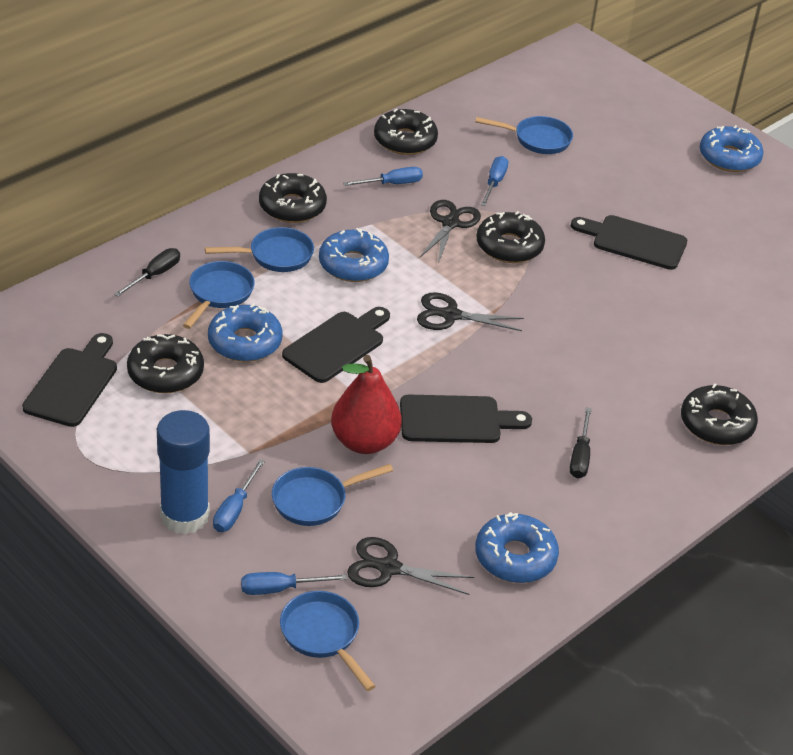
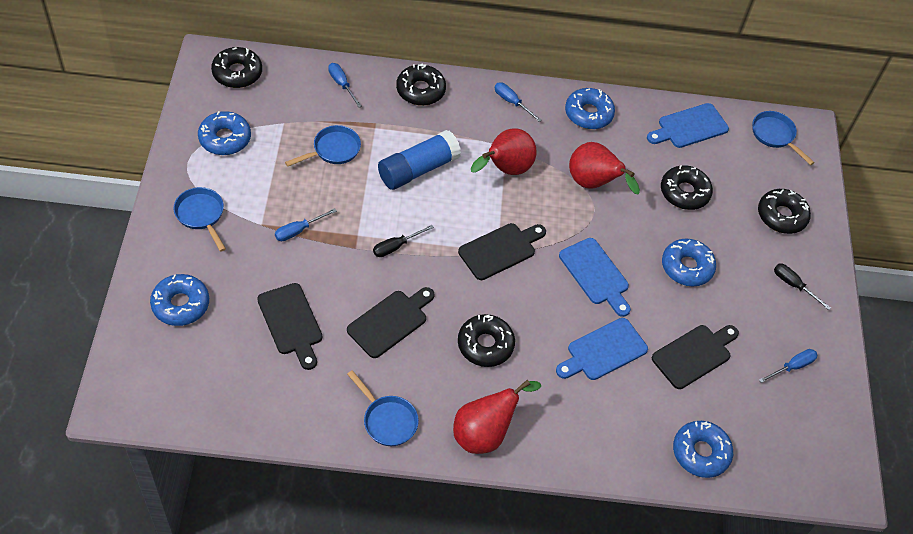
black scissors: 3 -> 0
blue cutting board: 0 -> 3
blue donut: 4 -> 5
blue pan: 5 -> 4
red pear: 1 -> 3

